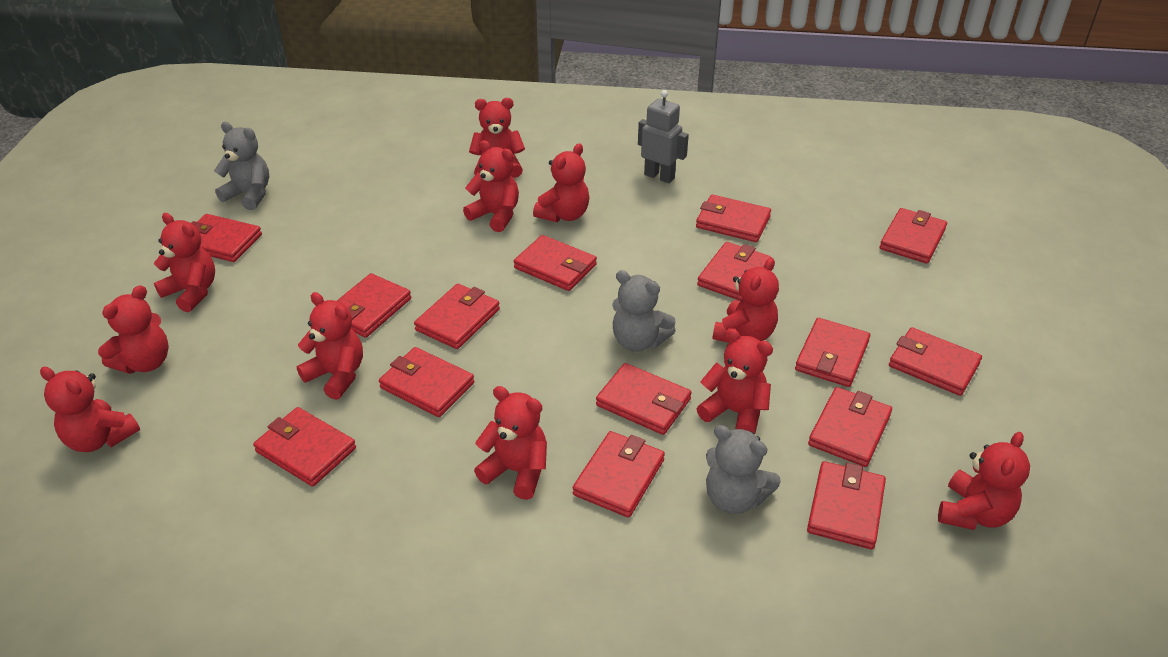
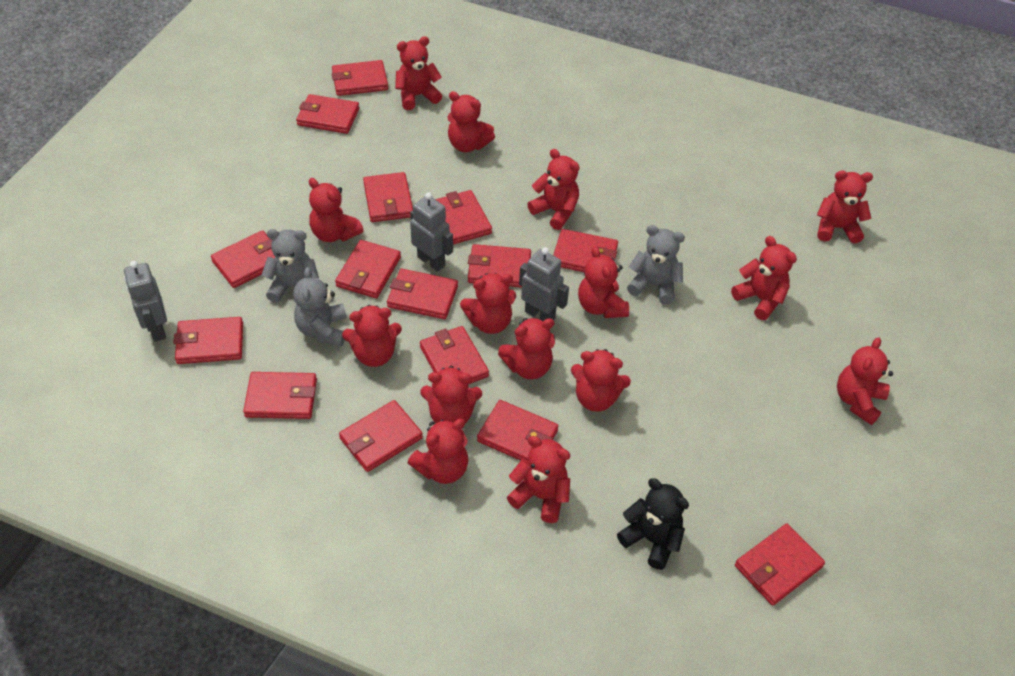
black teddy bear: 0 -> 1
grey robot: 1 -> 3
red teddy bear: 11 -> 15

